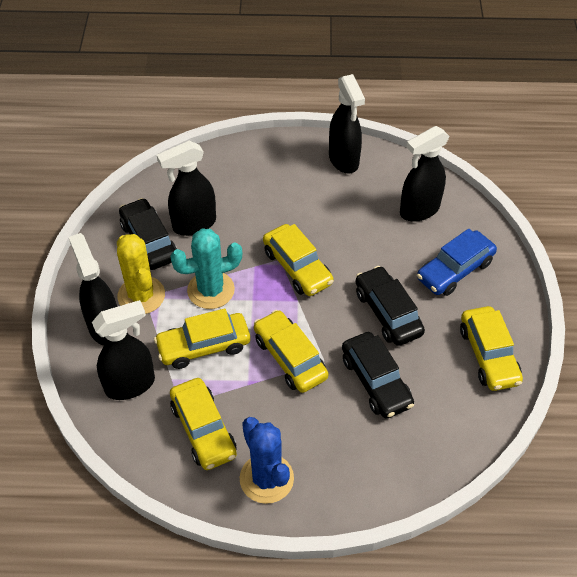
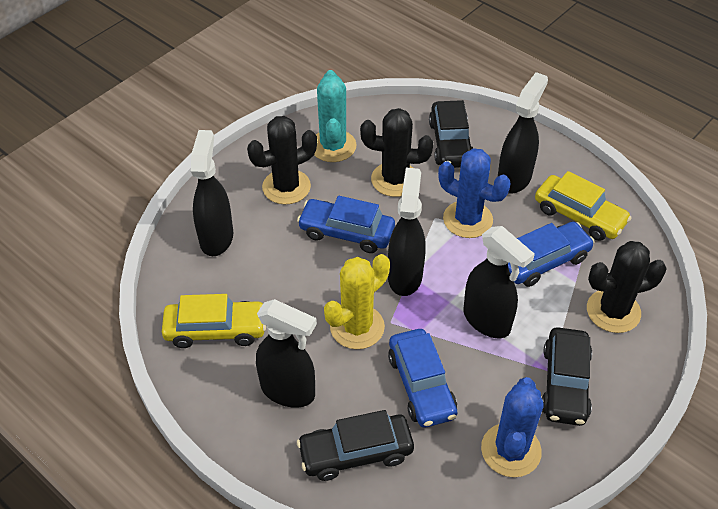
black cactus: 0 -> 3
blue cactus: 1 -> 2
blue car: 1 -> 3
yellow car: 5 -> 2

